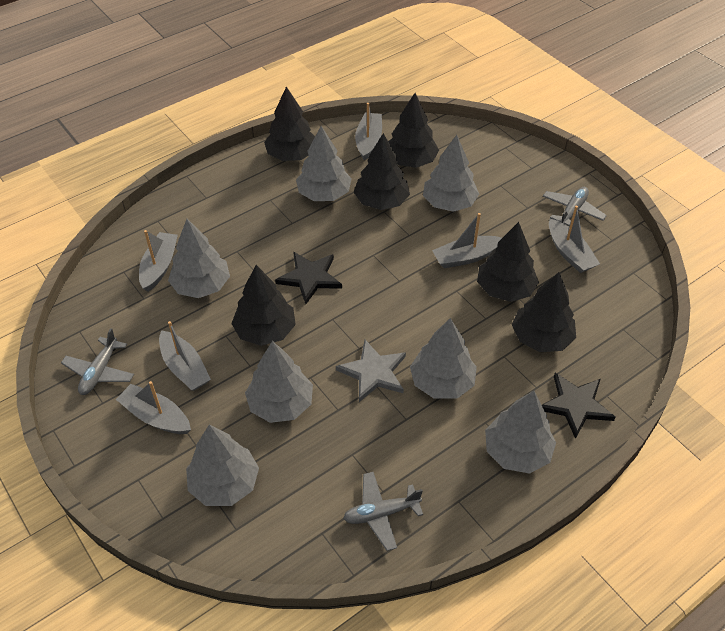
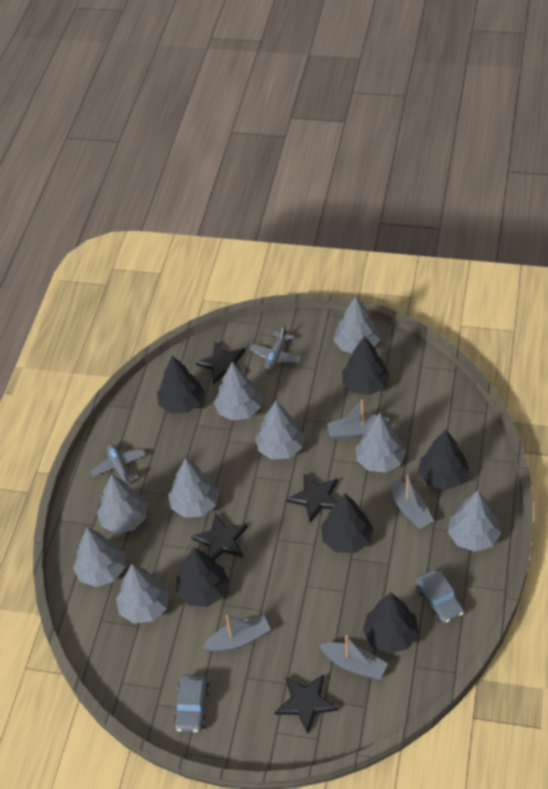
black star: 2 -> 4
grey boat: 6 -> 4
grey car: 0 -> 2
grey plane: 3 -> 2
grey star: 1 -> 0
grey tree: 7 -> 9

